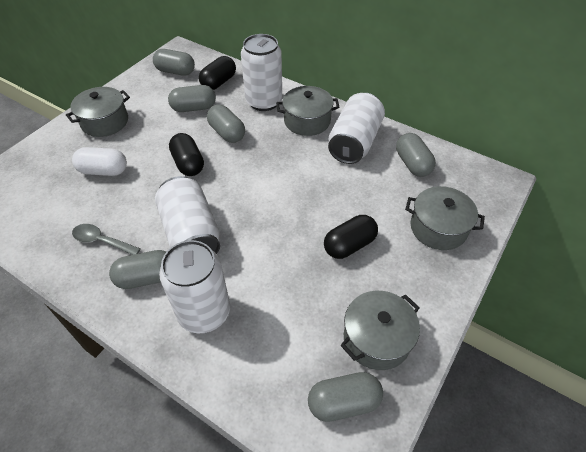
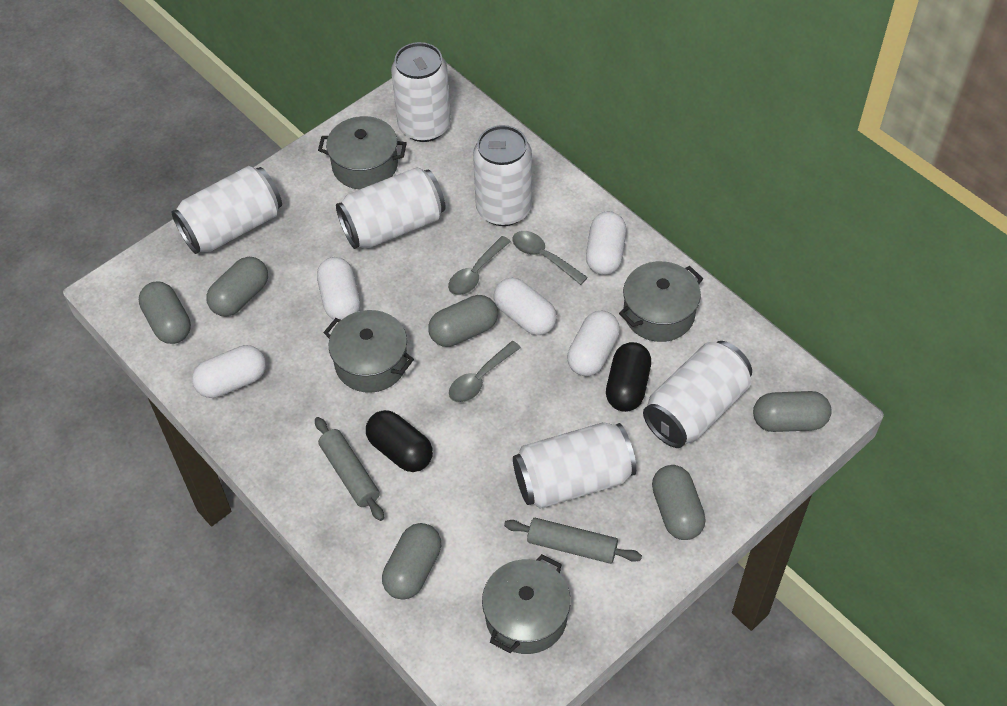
black capsule: 3 -> 2
grey rolling pin: 0 -> 2
grey spoon: 1 -> 3
white can: 4 -> 6
white capsule: 1 -> 5

